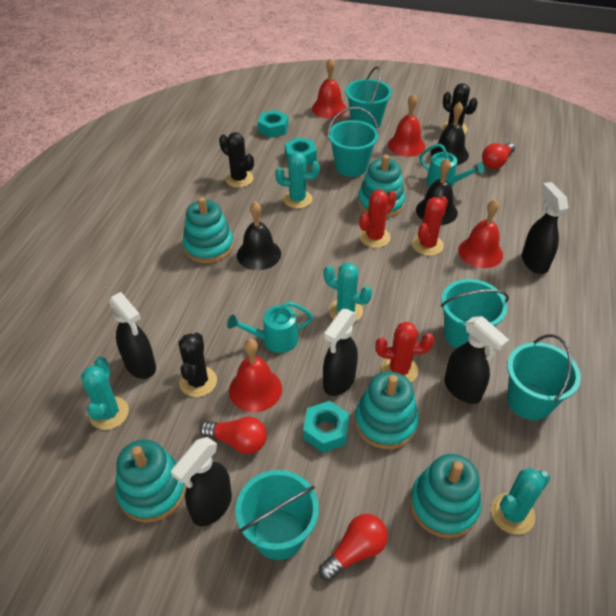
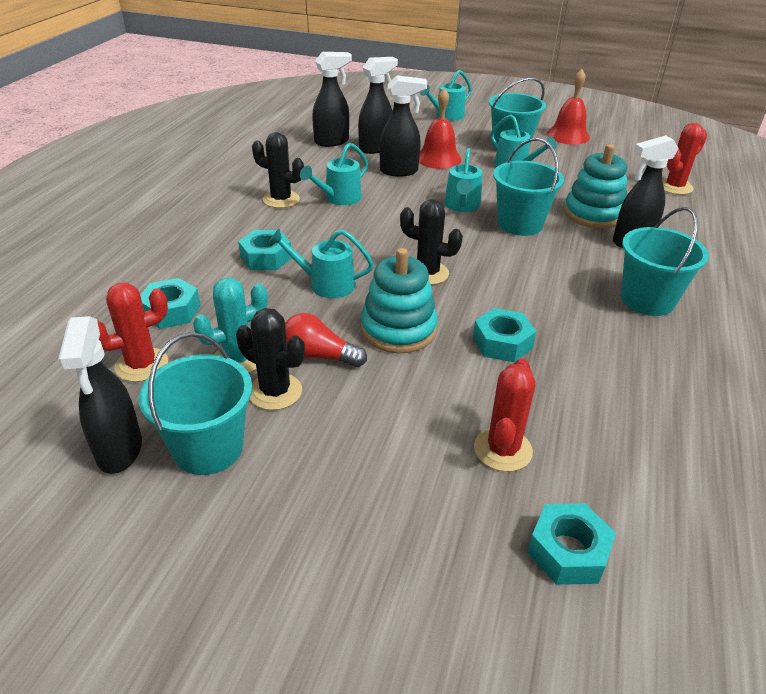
black bell: 3 -> 0
red bell: 4 -> 2
red light bulb: 3 -> 1
turquoise bucket: 5 -> 4
turquoise cactus: 4 -> 1
turquoise nut: 3 -> 4
turquoise stacking toy: 5 -> 2
turquoise watering can: 2 -> 5

